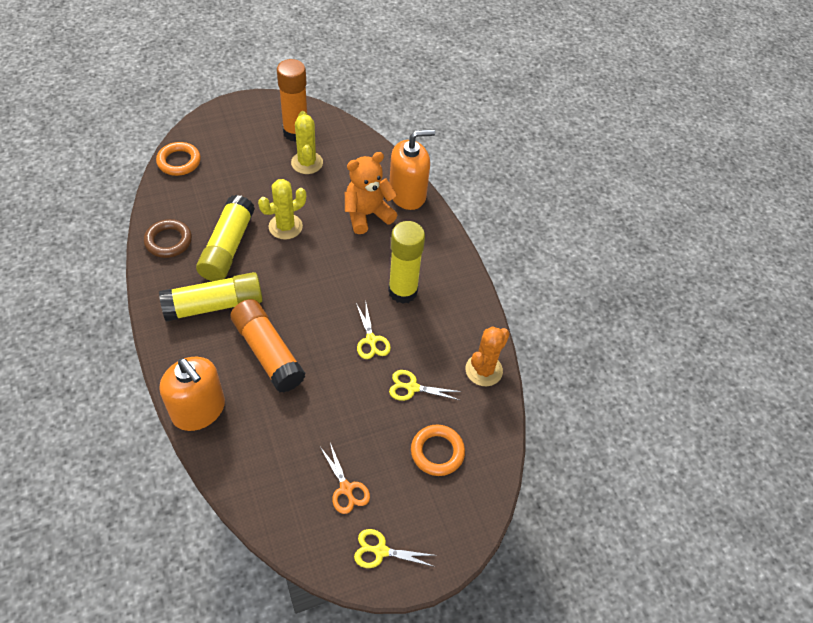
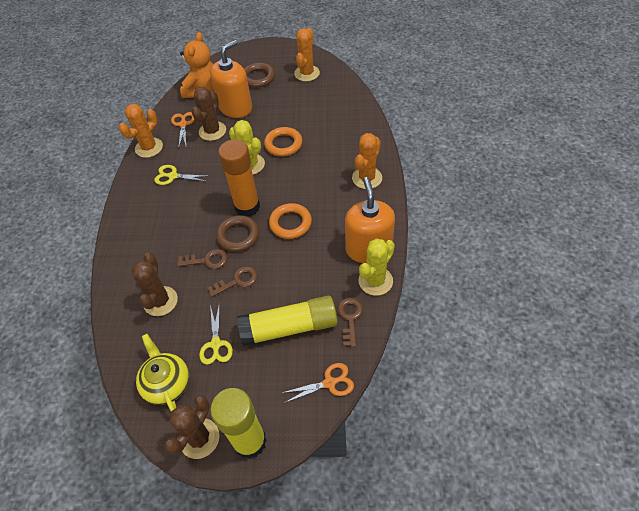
brown cactus: 0 -> 3
brown key: 0 -> 3
brown ring: 1 -> 2
orange cactus: 1 -> 3
orange glue stick: 2 -> 1
orange scissors: 1 -> 2
yellow glue stick: 3 -> 2
yellow scissors: 3 -> 2
yellow teapot: 0 -> 1

